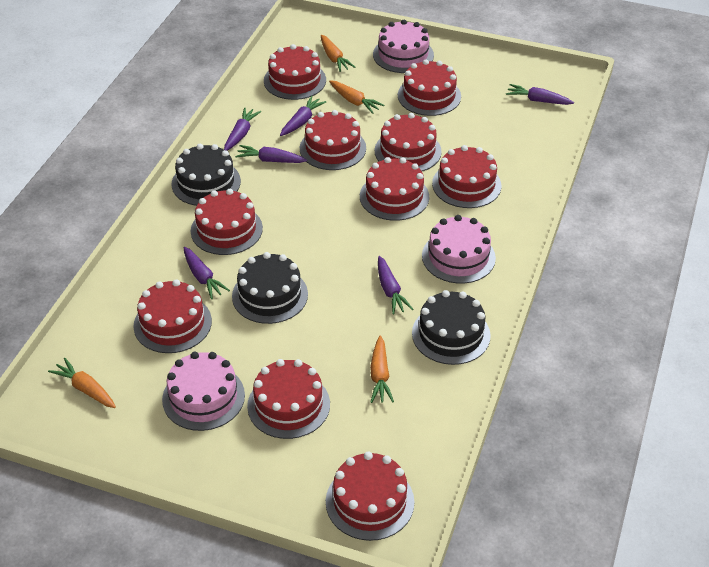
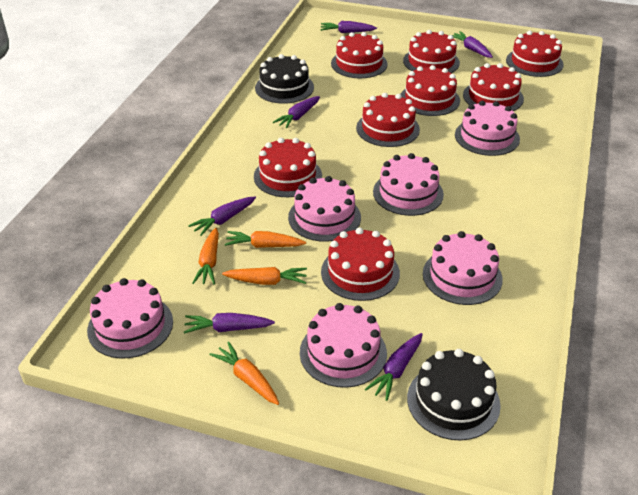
black cake: 3 -> 2
pink cake: 3 -> 6
red cake: 10 -> 8

